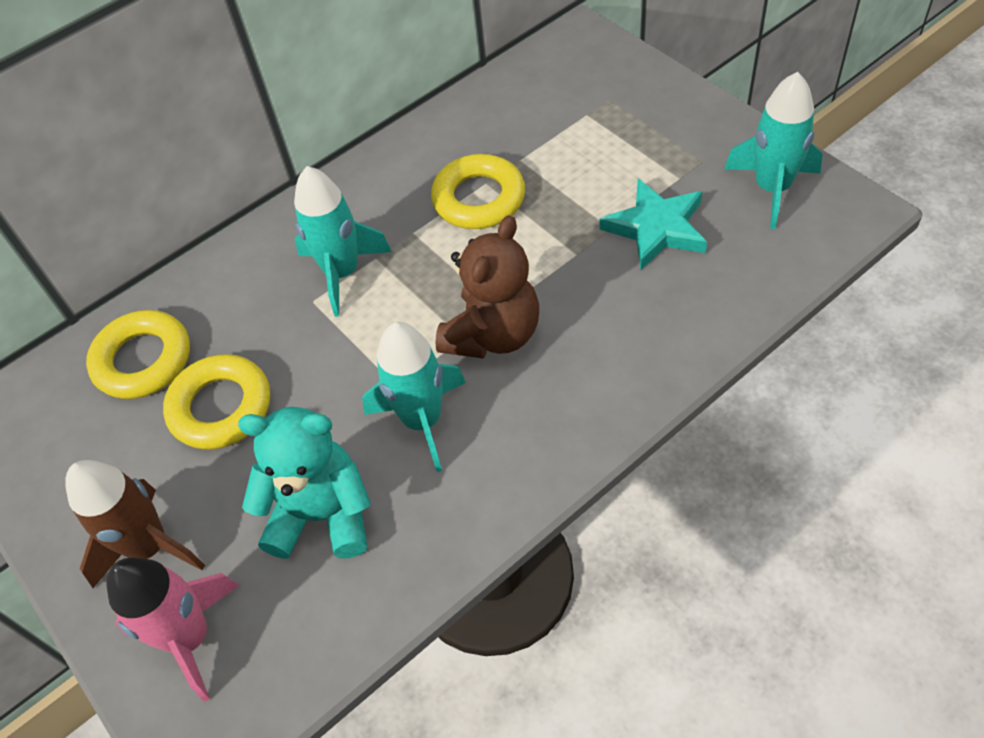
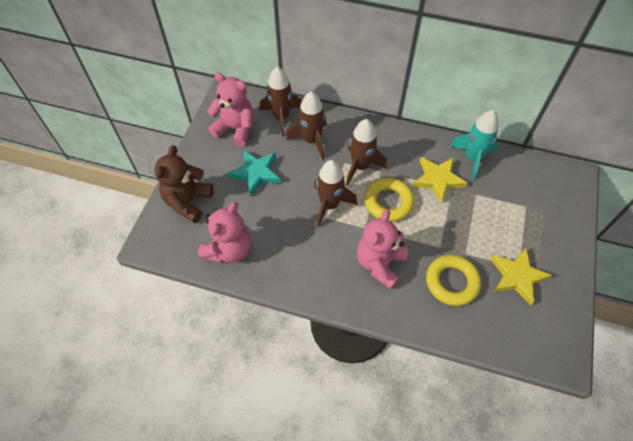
brown rocket: 1 -> 4
pink rocket: 1 -> 0
pink teddy bear: 0 -> 3
turquoise rocket: 3 -> 1
turquoise teddy bear: 1 -> 0
yellow ring: 3 -> 2
yellow star: 0 -> 2

